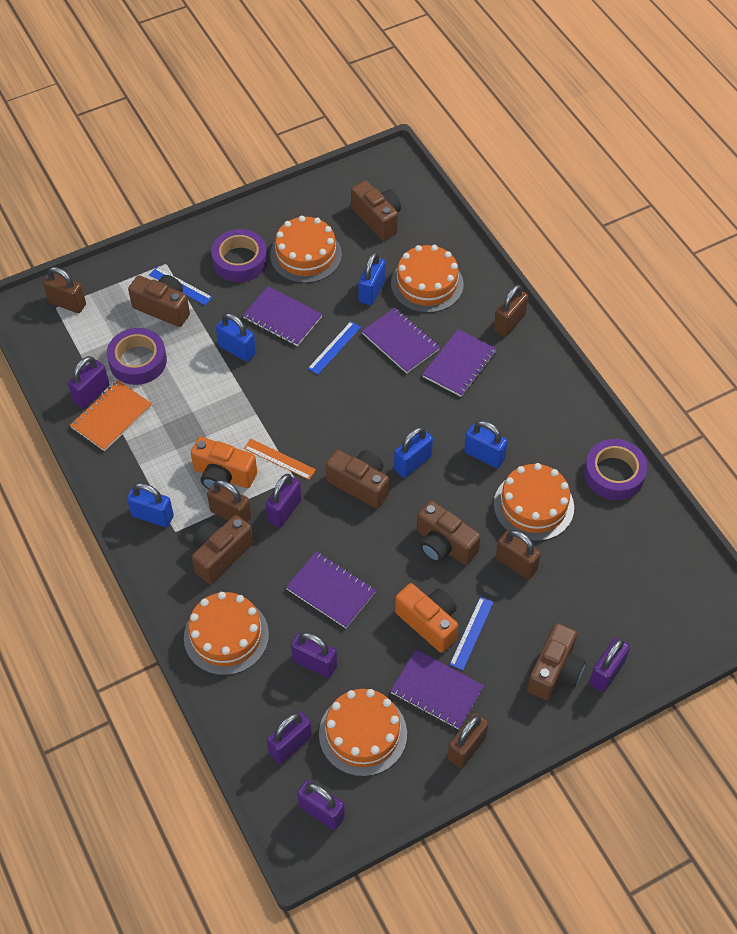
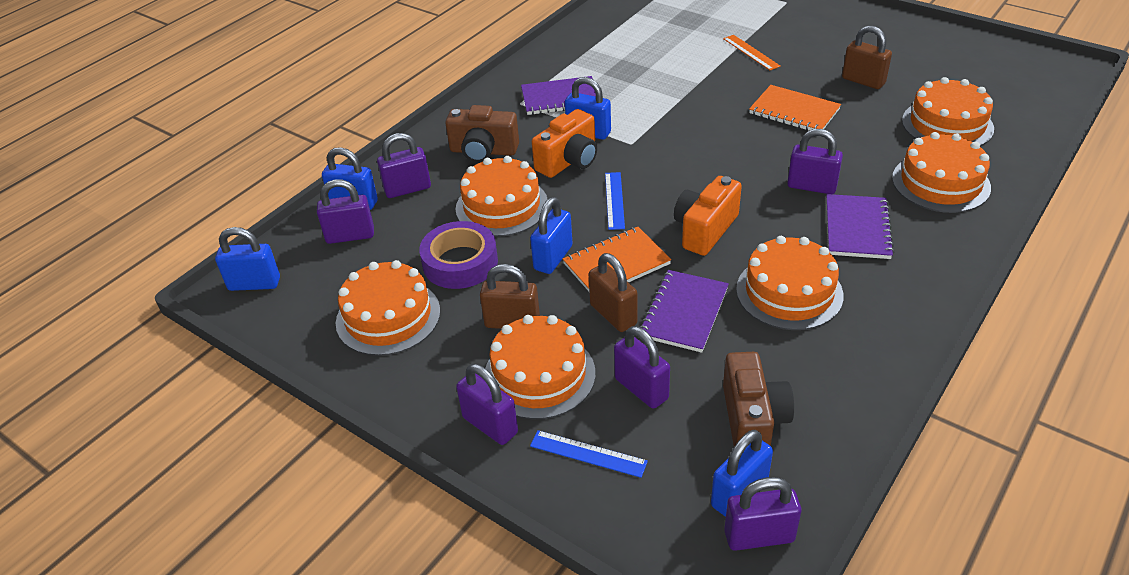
blue ruler: 3 -> 2
brown camera: 6 -> 2
brown padlock: 5 -> 3
orange cake: 5 -> 6
orange notebook: 1 -> 2
purple notebook: 5 -> 3
purple tape: 3 -> 1

